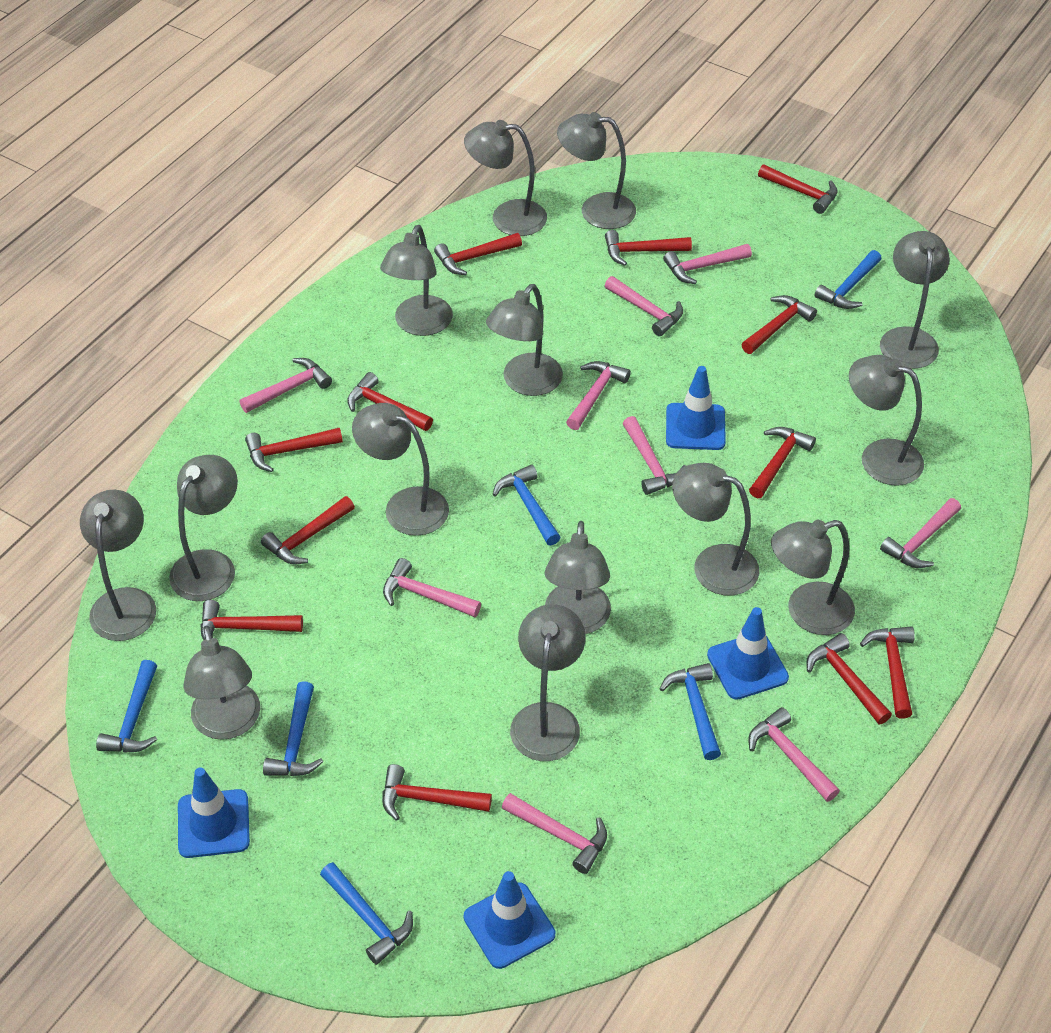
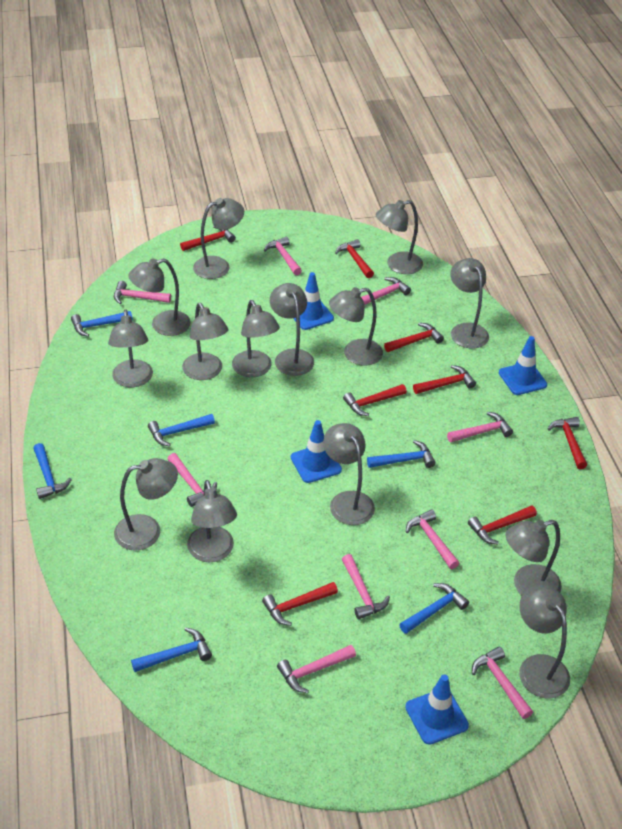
red hammer: 12 -> 8

